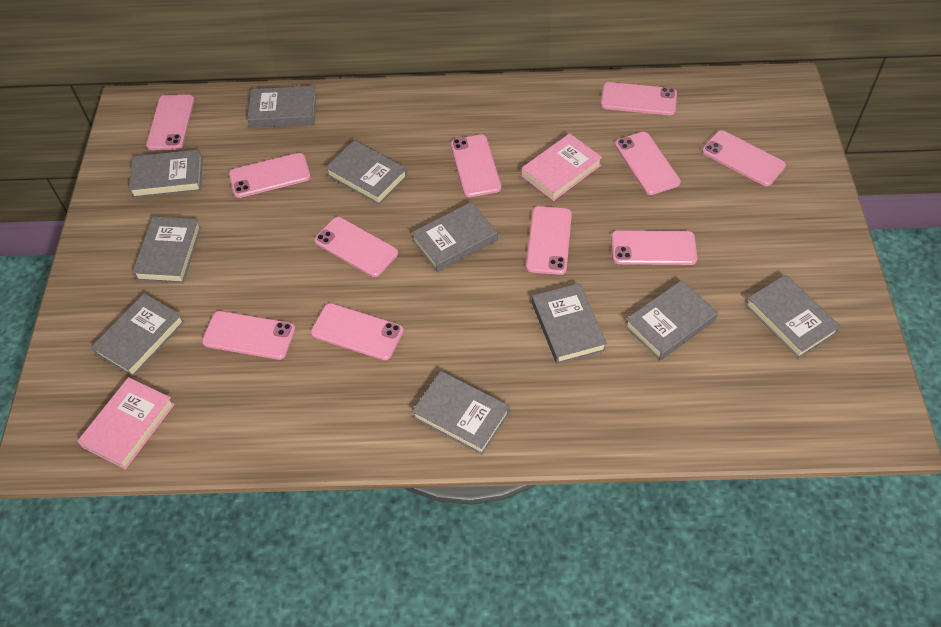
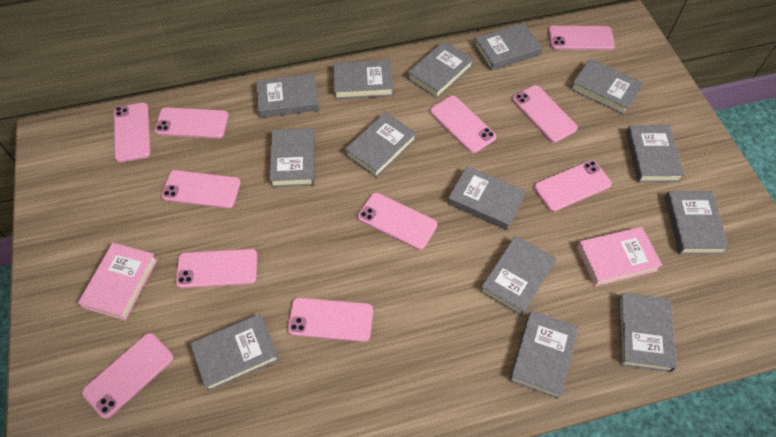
grey book: 10 -> 14

